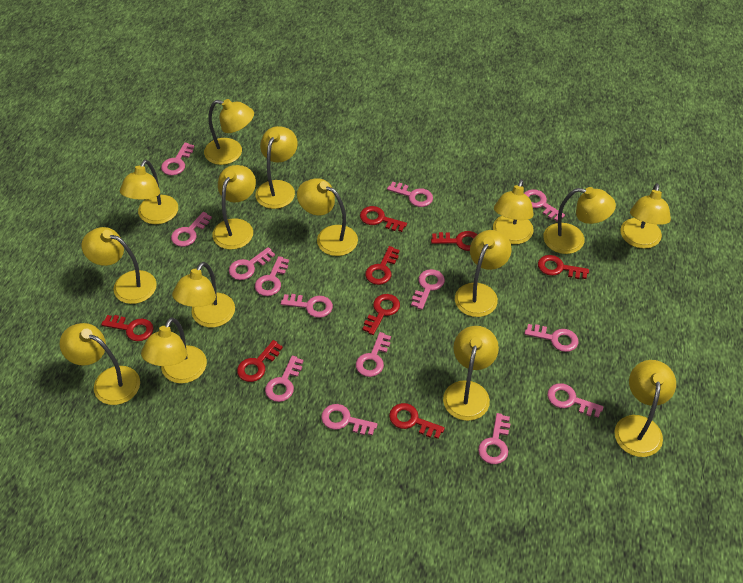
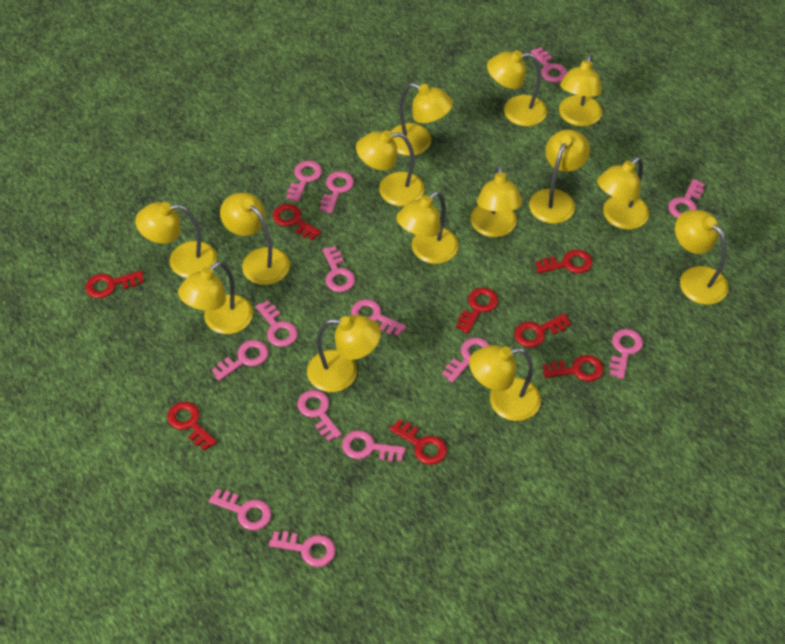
yellow lamp: 15 -> 14

